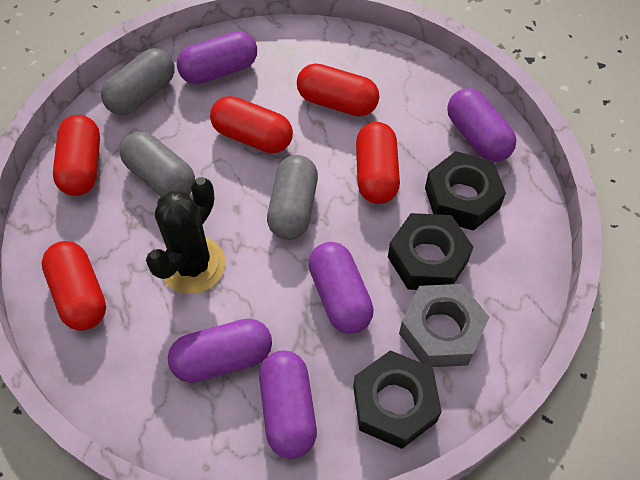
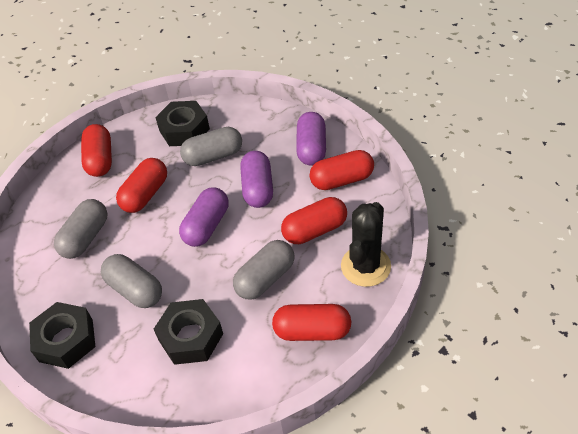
grey capsule: 3 -> 4
grey nut: 1 -> 0
purple capsule: 5 -> 3

